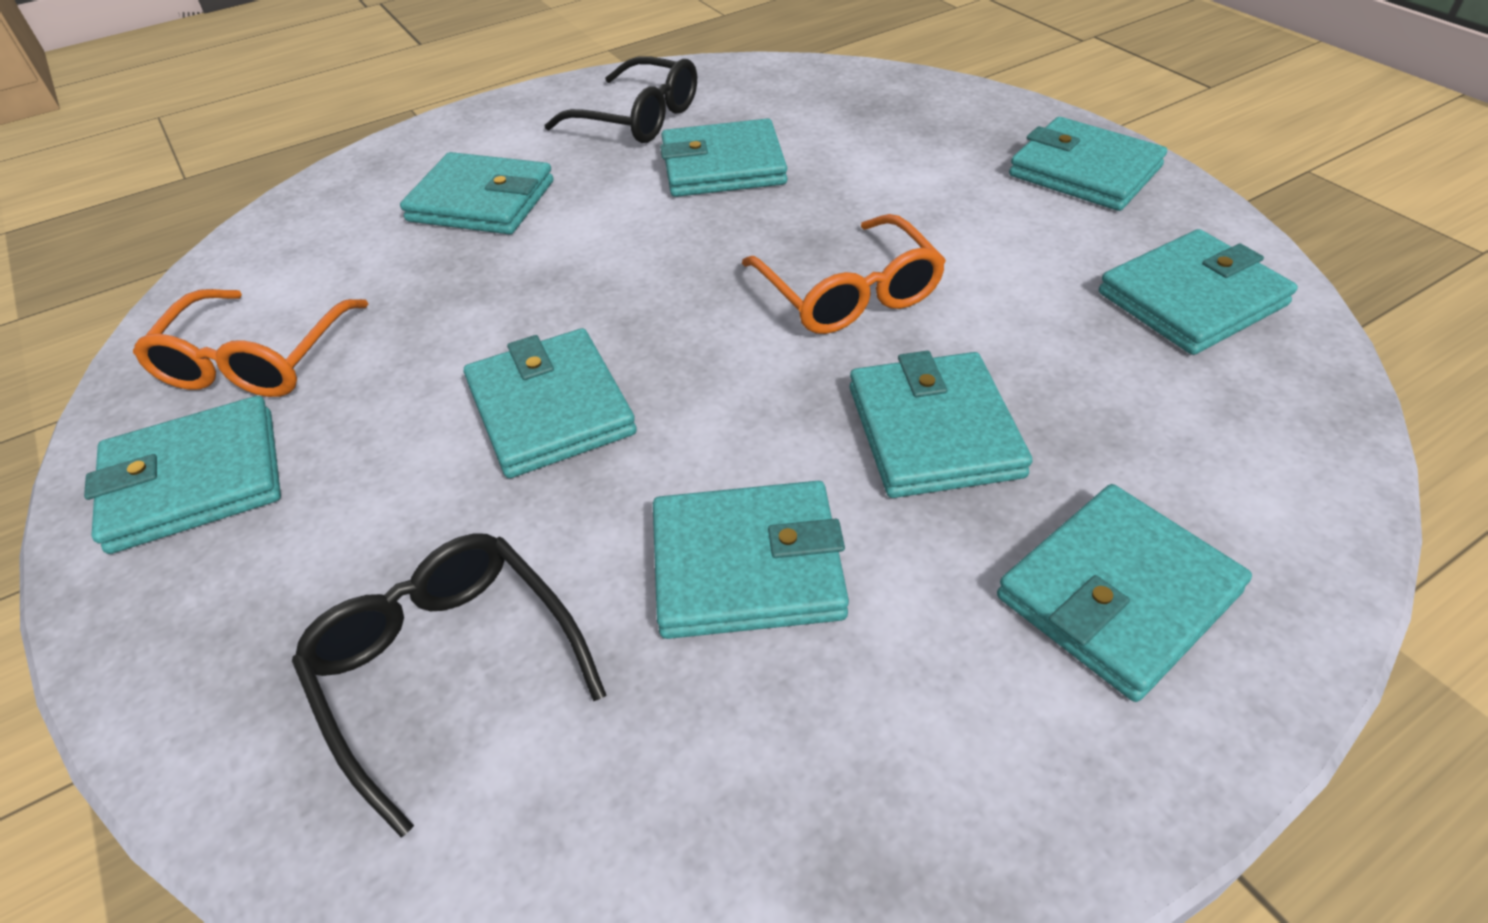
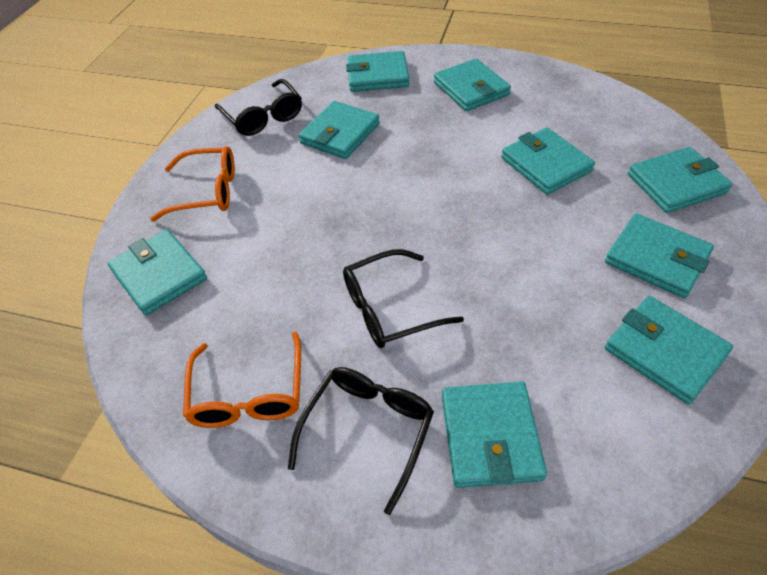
black glasses: 2 -> 3

